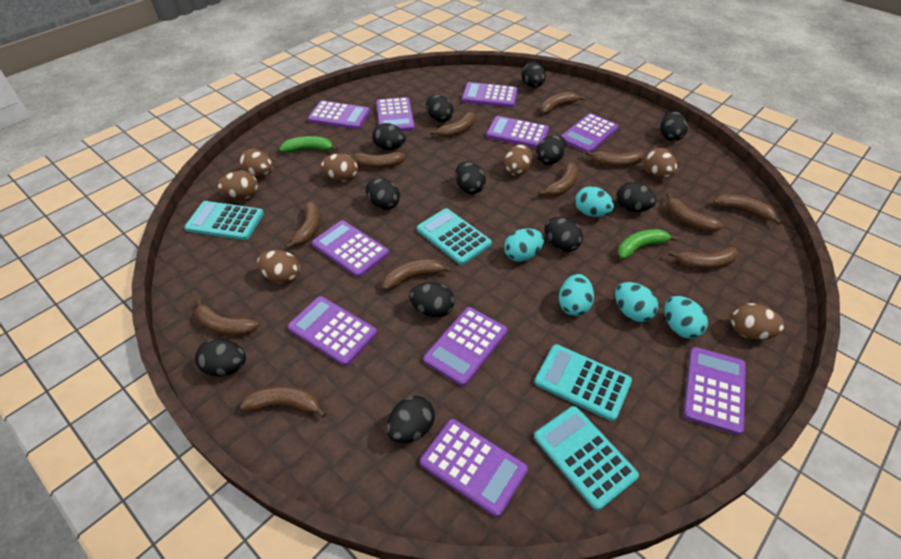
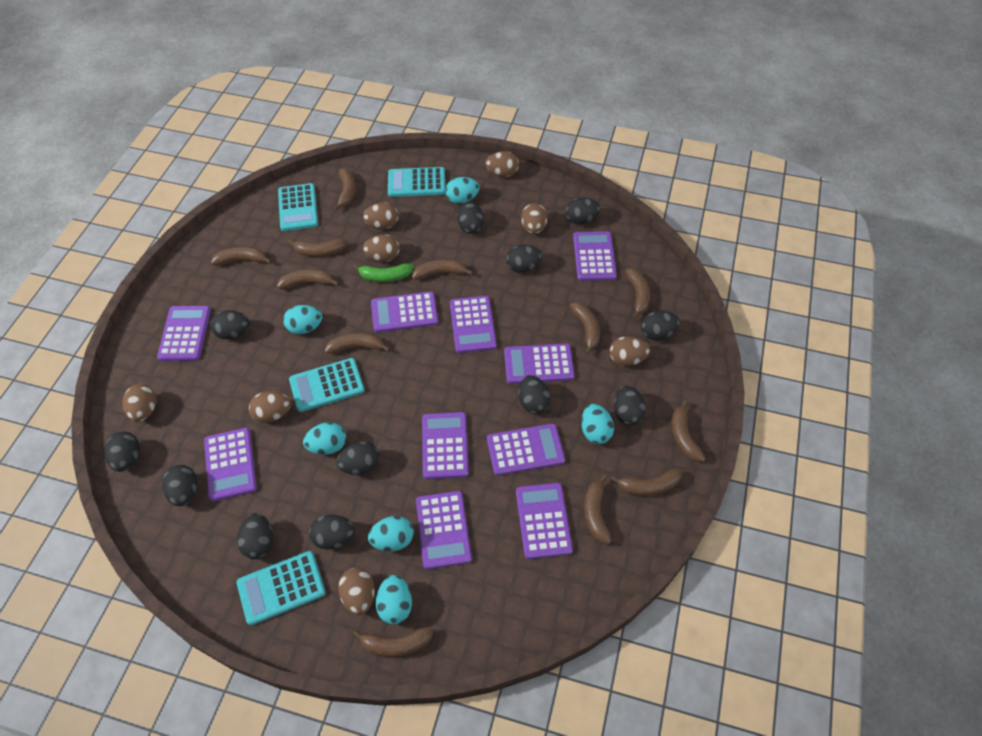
brown egg: 7 -> 8
green banana: 2 -> 1
turquoise egg: 5 -> 6

